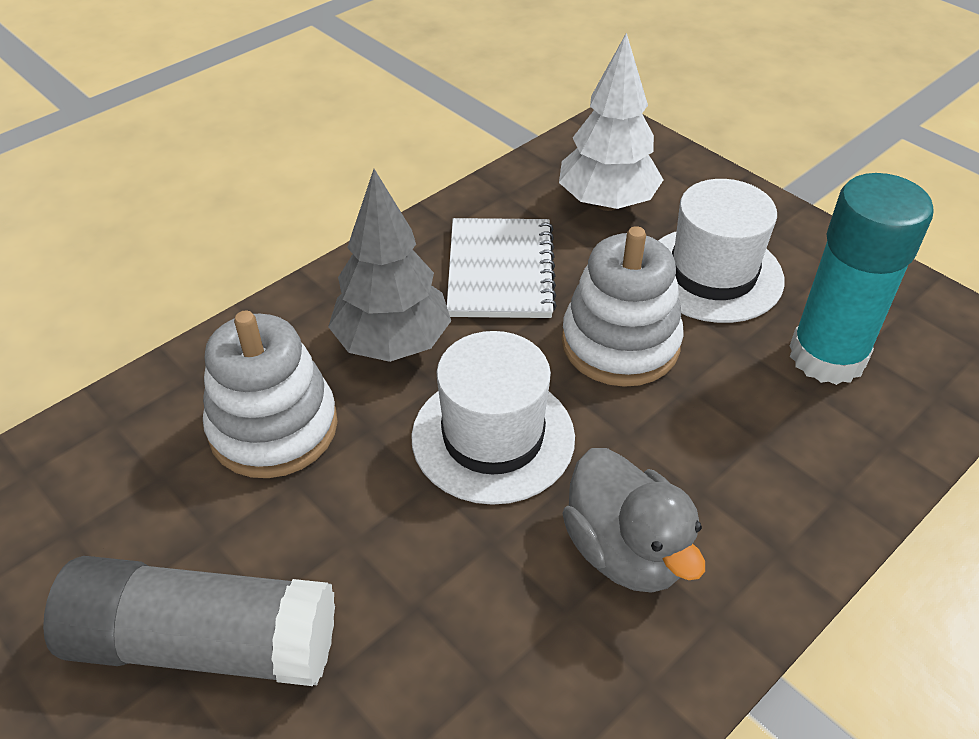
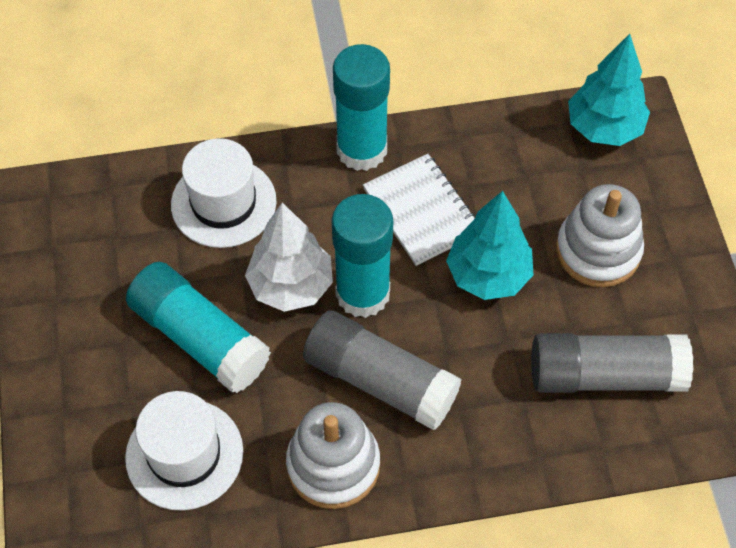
grey duck: 1 -> 0
grey glue stick: 1 -> 2
grey tree: 1 -> 0
turquoise glue stick: 1 -> 3
turquoise tree: 0 -> 2

